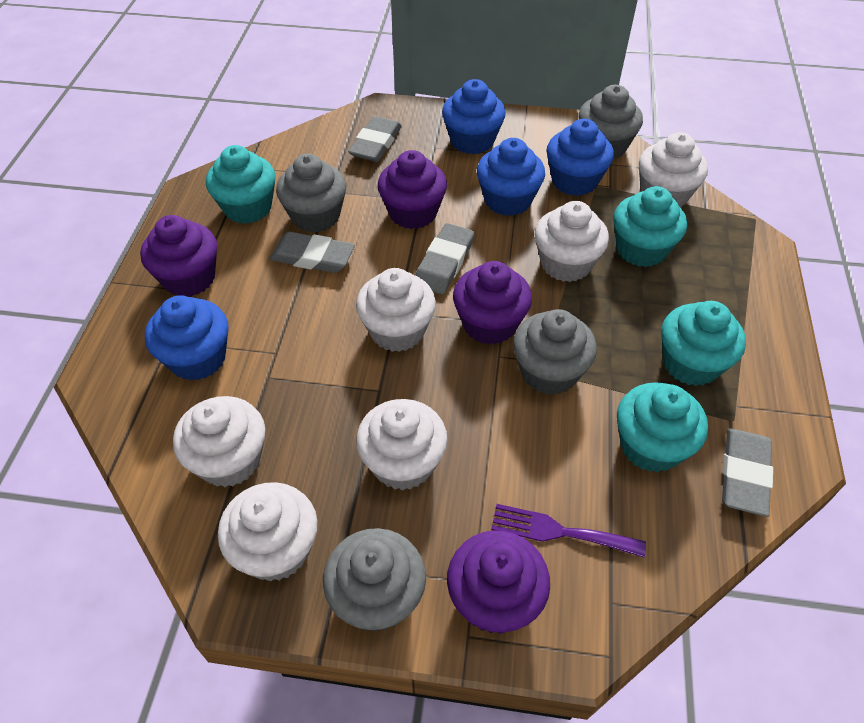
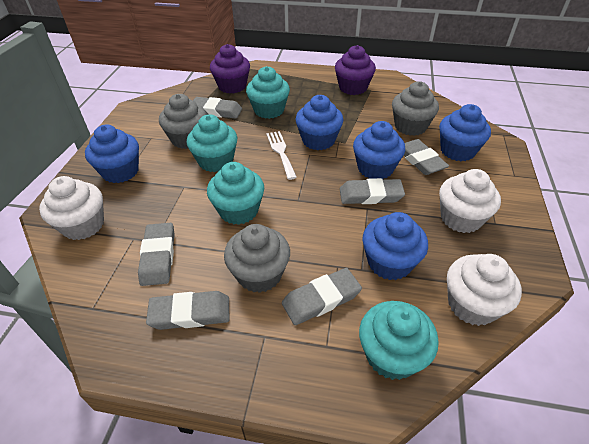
blue cupcake: 4 -> 5
grey cupcake: 4 -> 3
grey eraser: 4 -> 6
purple cupcake: 4 -> 2
purple fork: 1 -> 0
white cupcake: 6 -> 3
white fork: 0 -> 1

